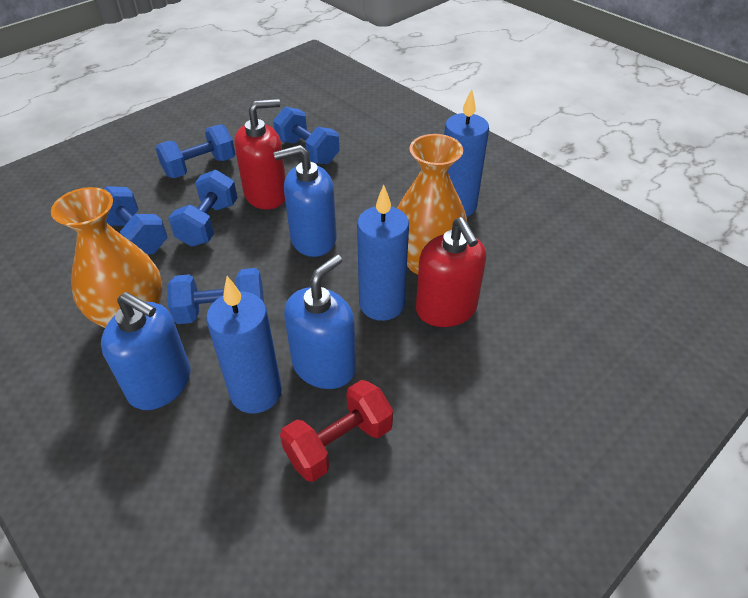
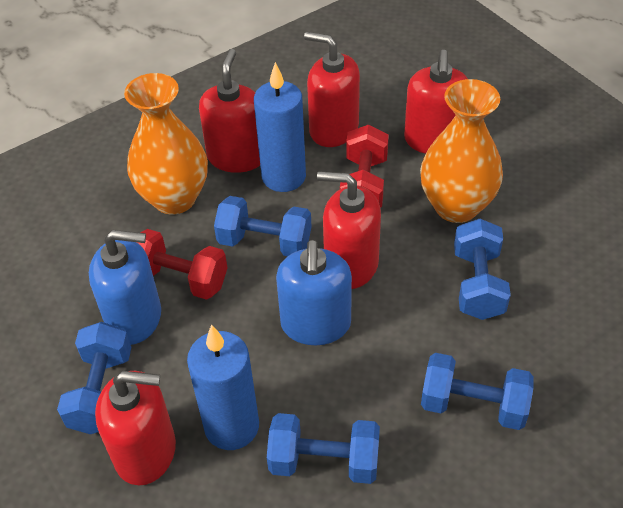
blue candle: 3 -> 2
blue soap dispenser: 3 -> 2
red dumbbell: 1 -> 2
red soap dispenser: 2 -> 5

